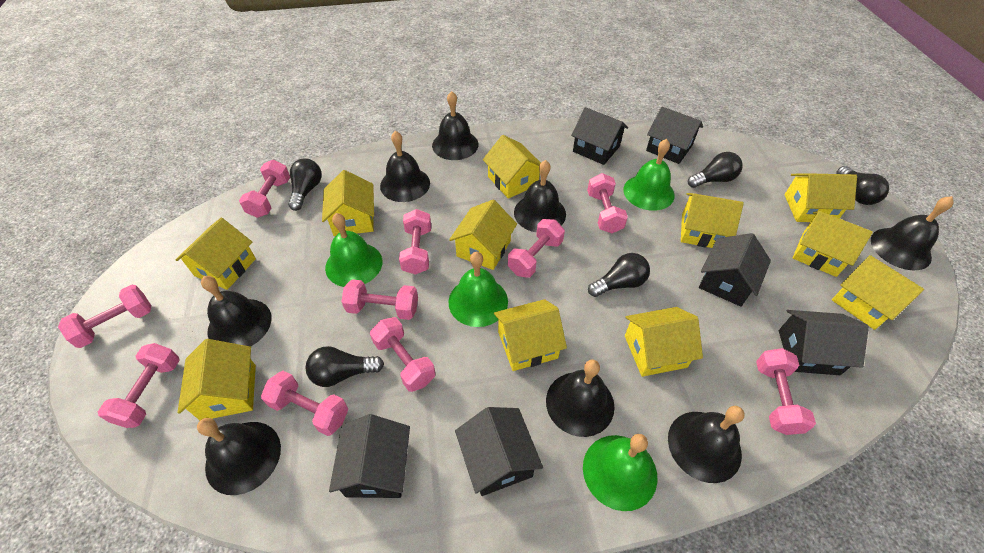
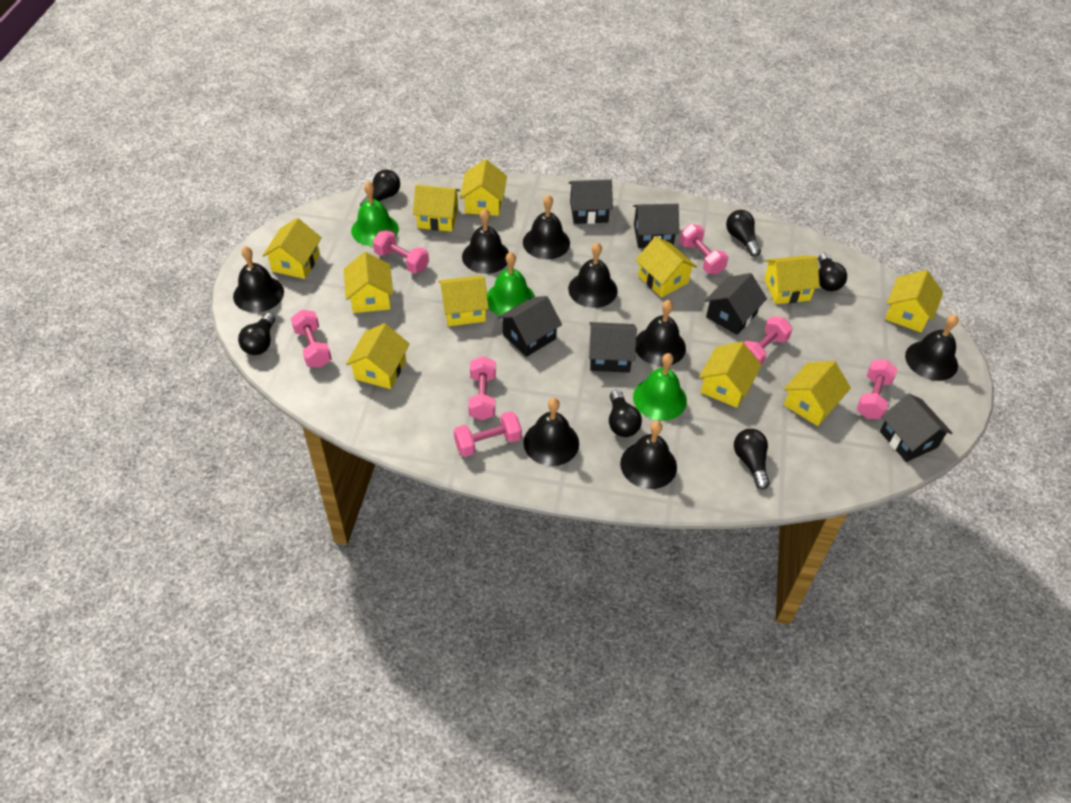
black light bulb: 5 -> 6
green bell: 4 -> 3
pink dumbbell: 10 -> 7

